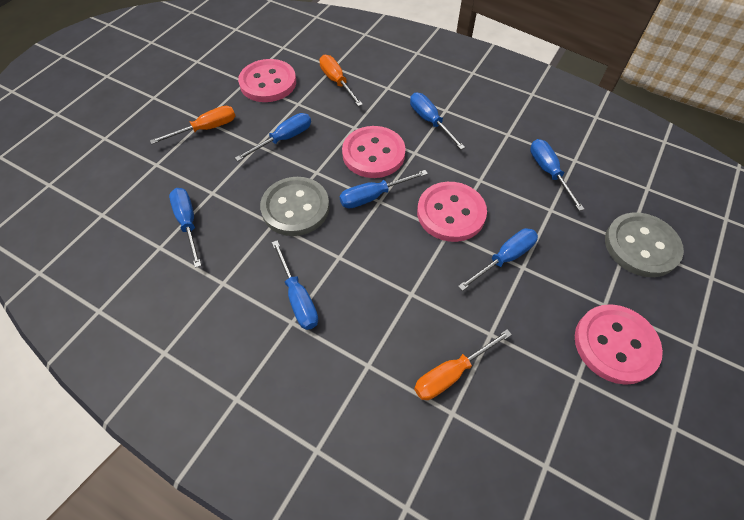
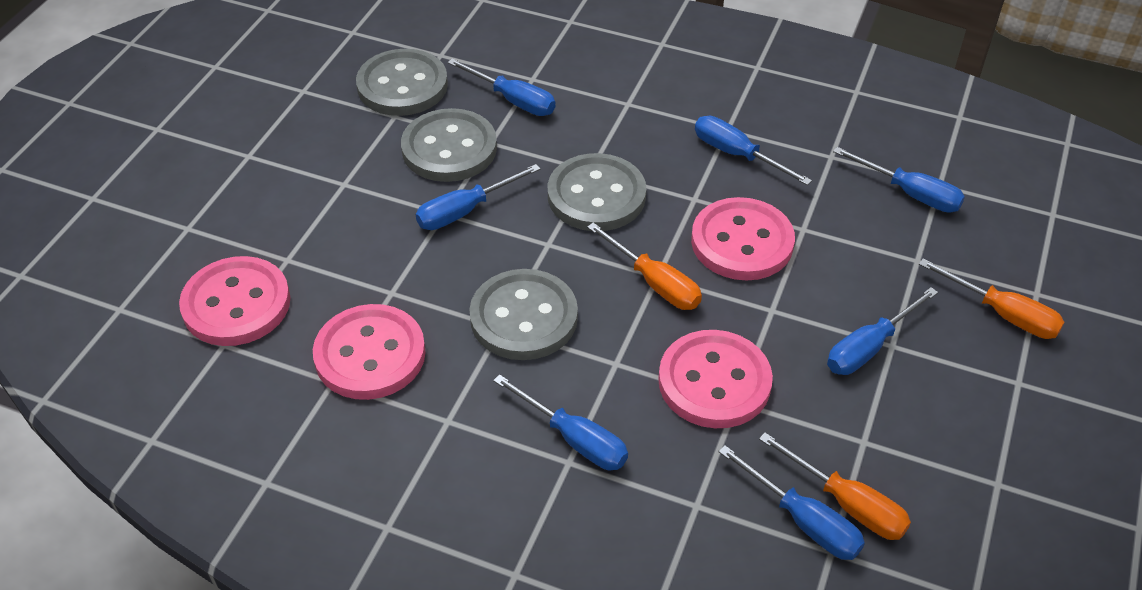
grey button: 2 -> 4

